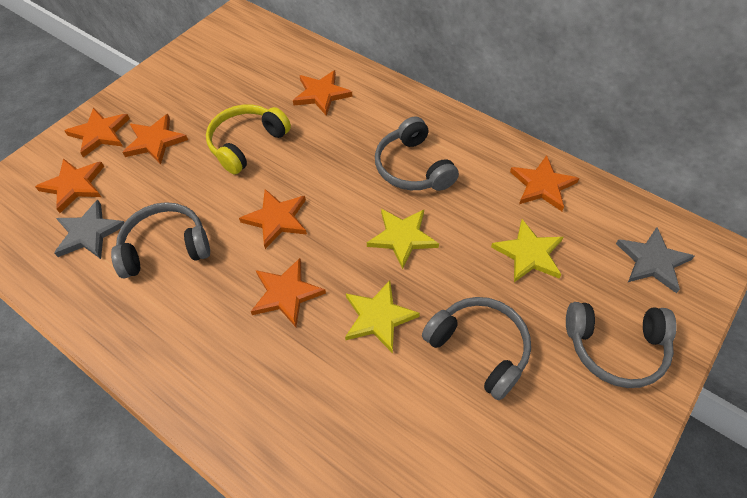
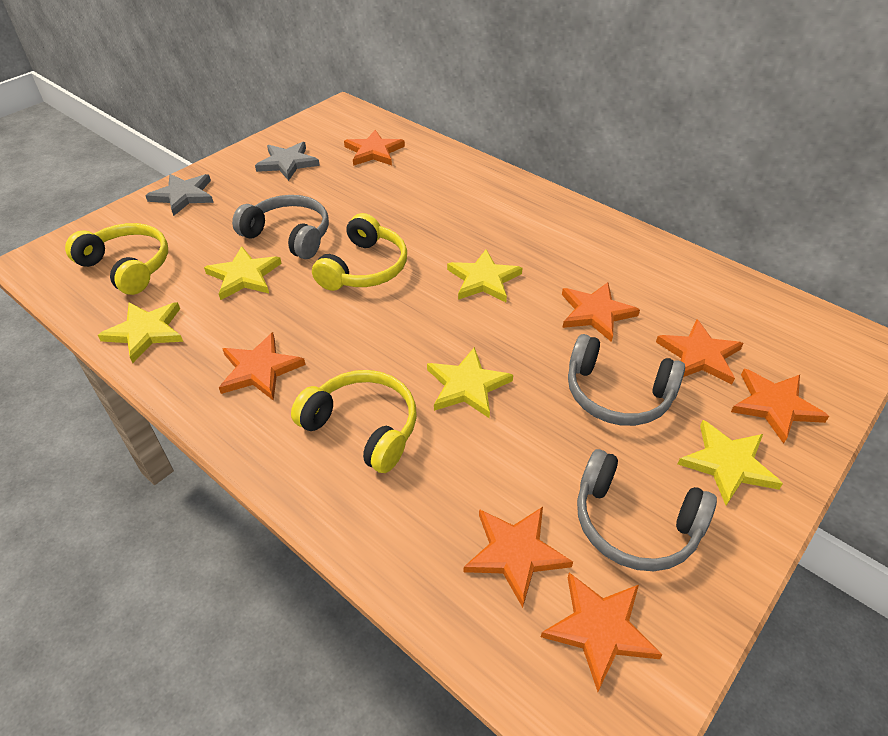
grey headphones: 4 -> 3
yellow headphones: 1 -> 3
yellow star: 3 -> 5

